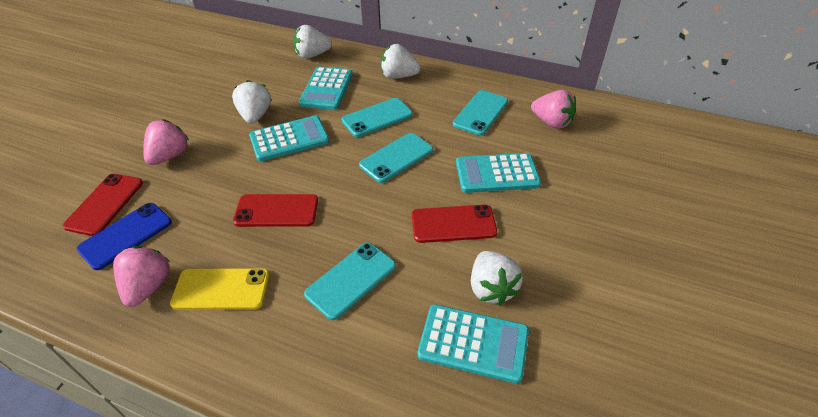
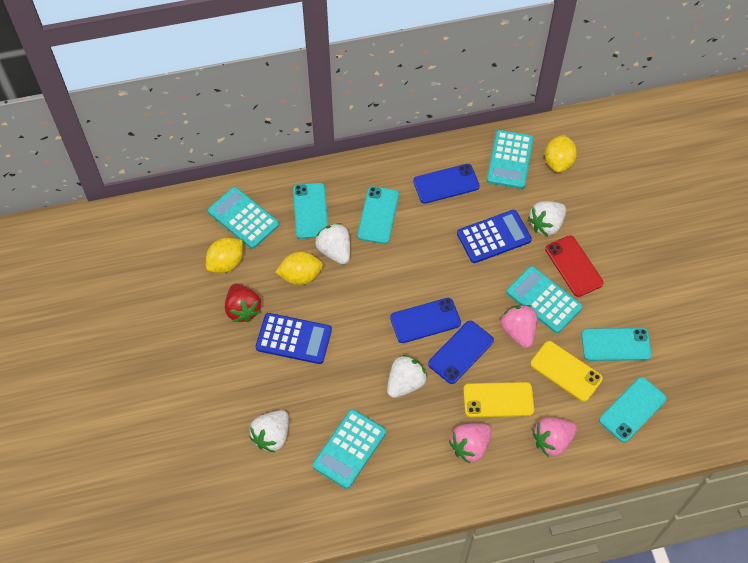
blue calculator: 0 -> 2
blue phone: 1 -> 3
red phone: 3 -> 1
red strawberry: 0 -> 1
yellow lemon: 0 -> 3
yellow phone: 1 -> 2

